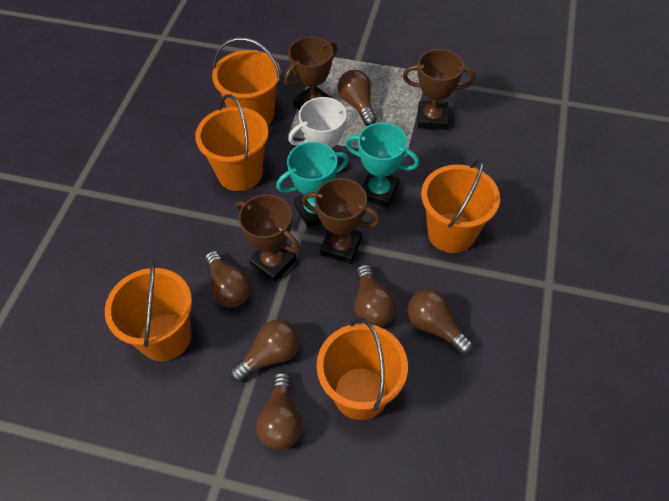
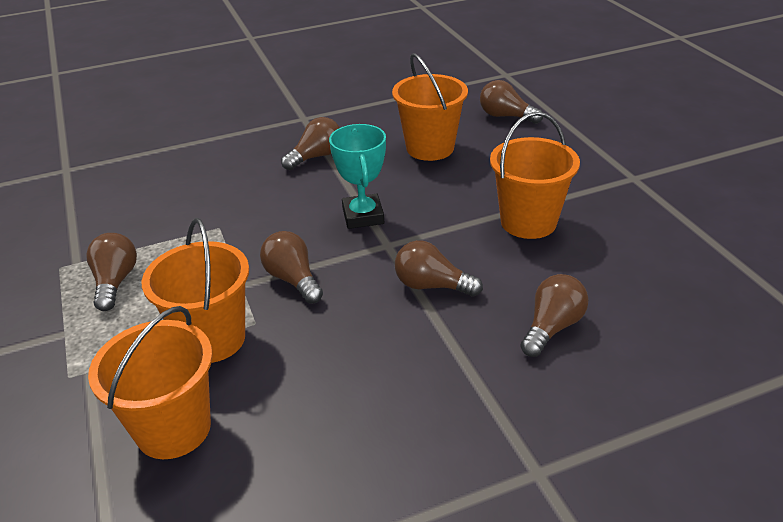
brown trophy: 4 -> 0
orange bucket: 5 -> 4
turquoise trophy: 2 -> 1
white trophy: 1 -> 0

